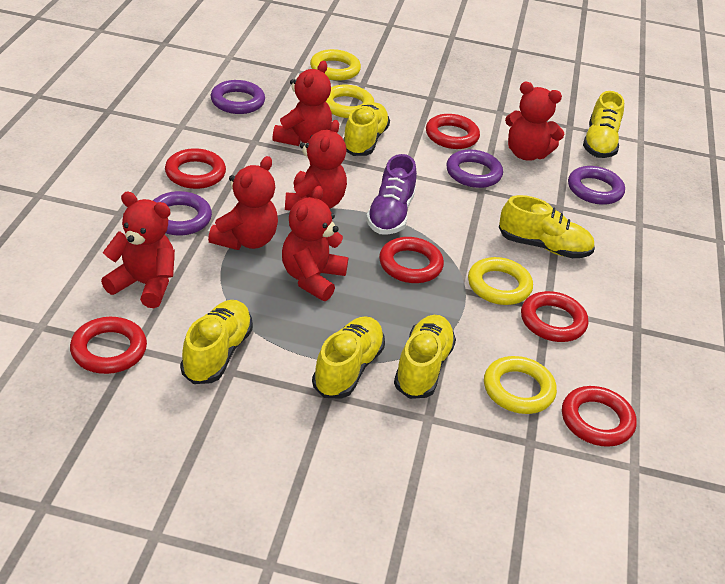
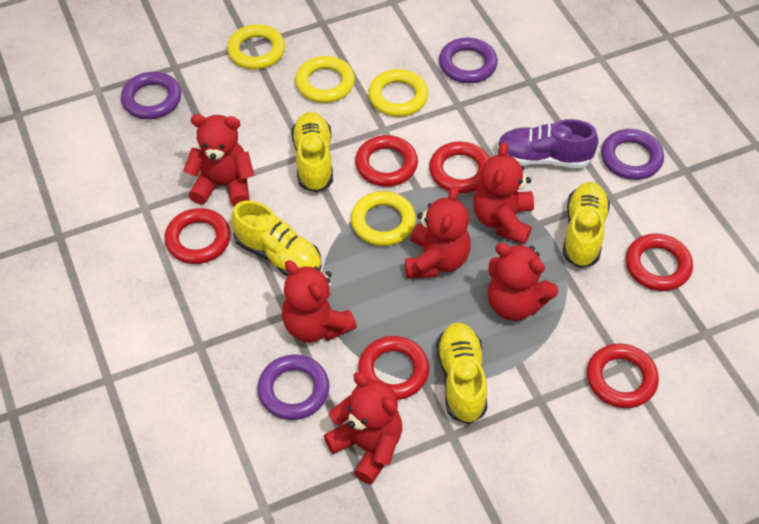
yellow shoe: 6 -> 4

